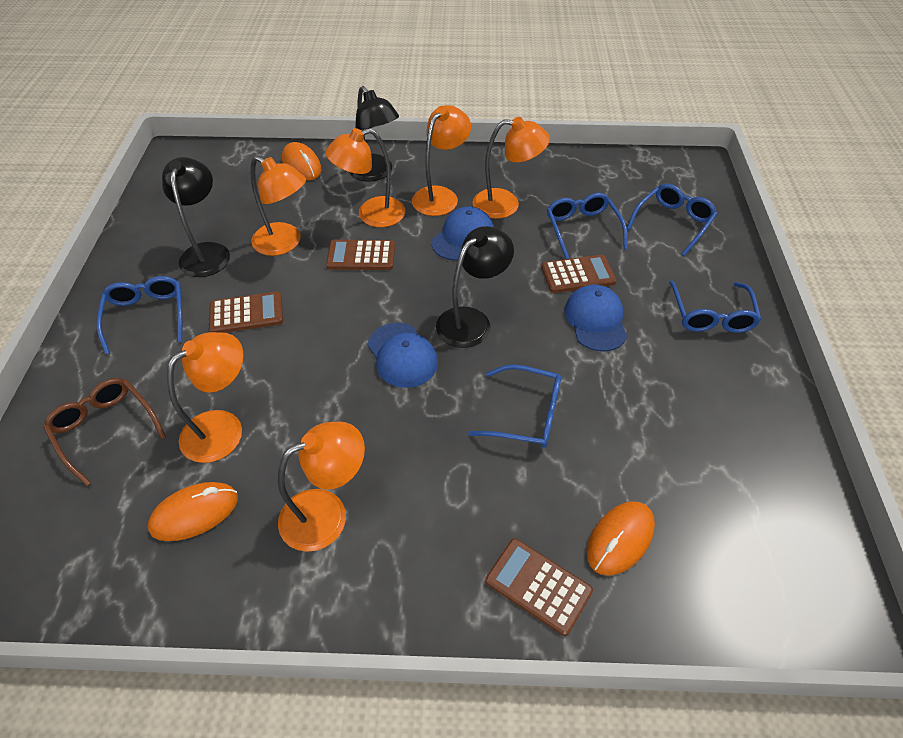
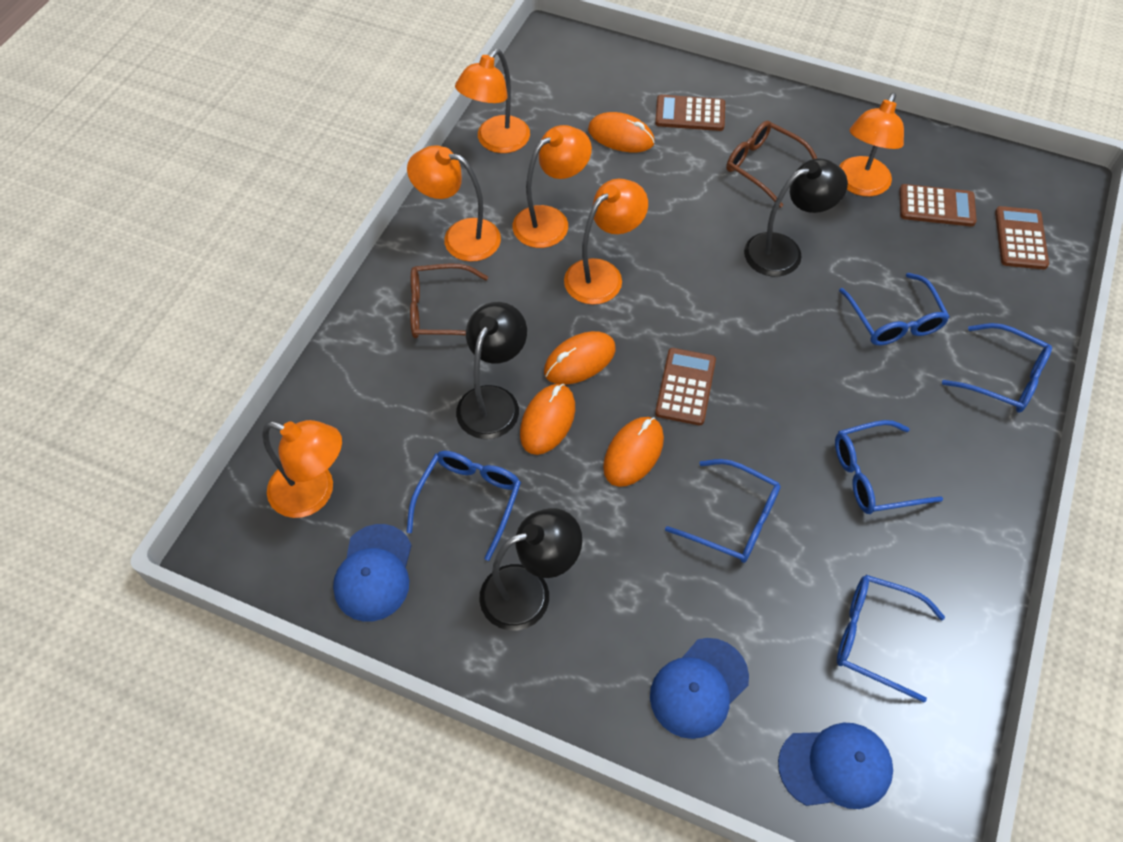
blue glasses: 5 -> 6
brown glasses: 1 -> 2
orange mouse: 3 -> 4

